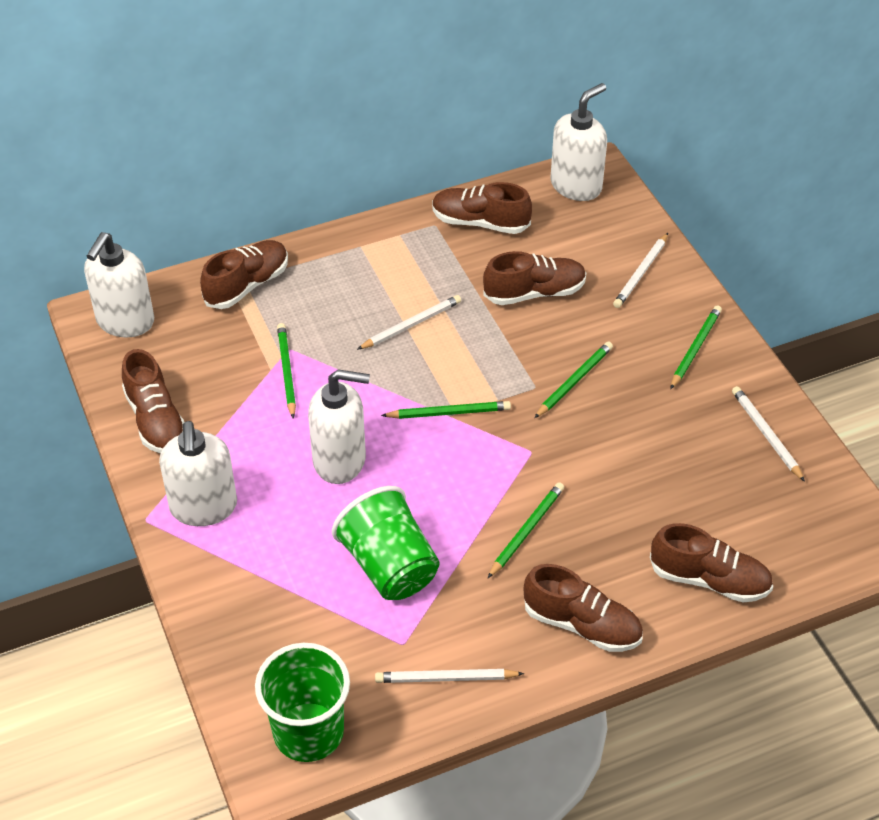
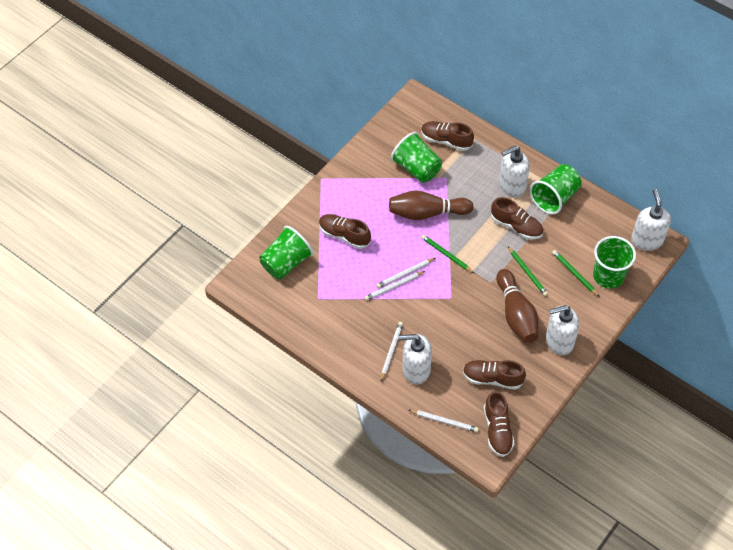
brown bowling pin: 0 -> 2
brown shoe: 6 -> 5
green cup: 2 -> 4
green pencil: 5 -> 3

